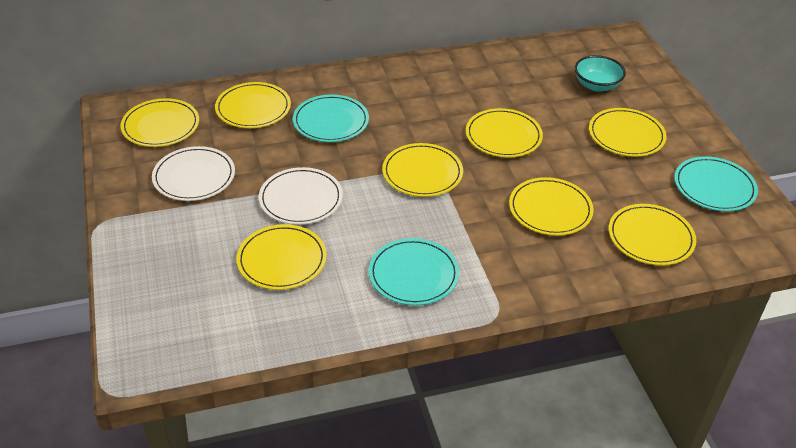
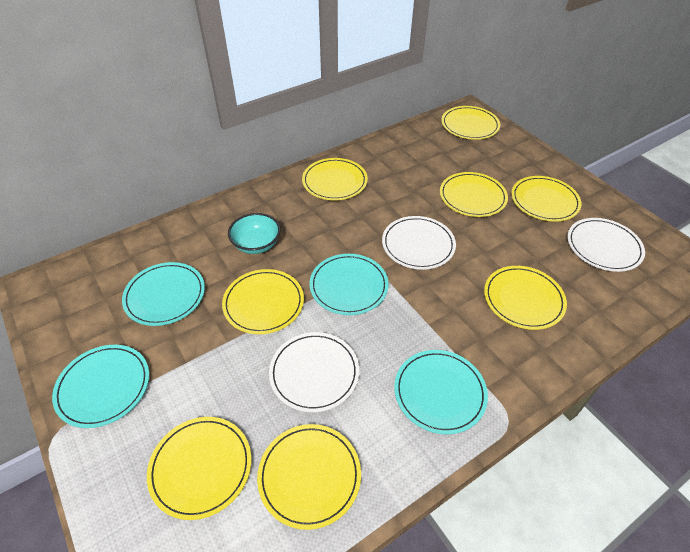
turquoise plate: 3 -> 4
white plate: 2 -> 3

